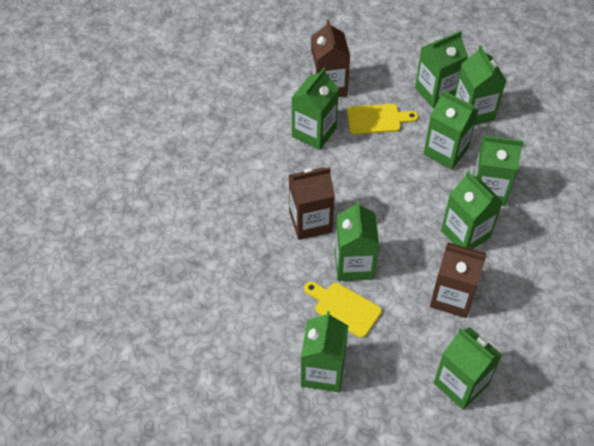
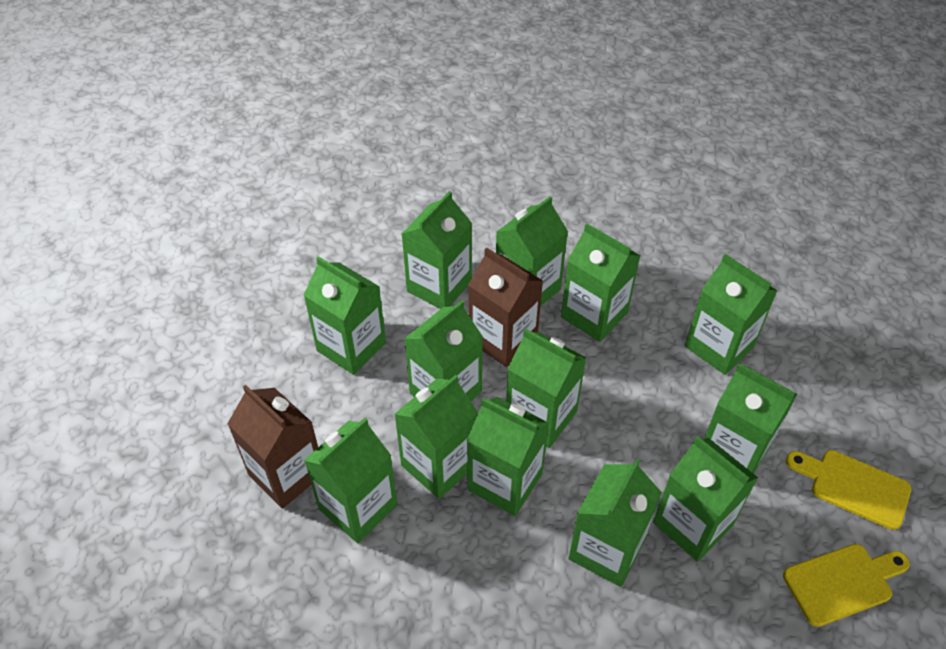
brown carton: 3 -> 2
green carton: 9 -> 13

